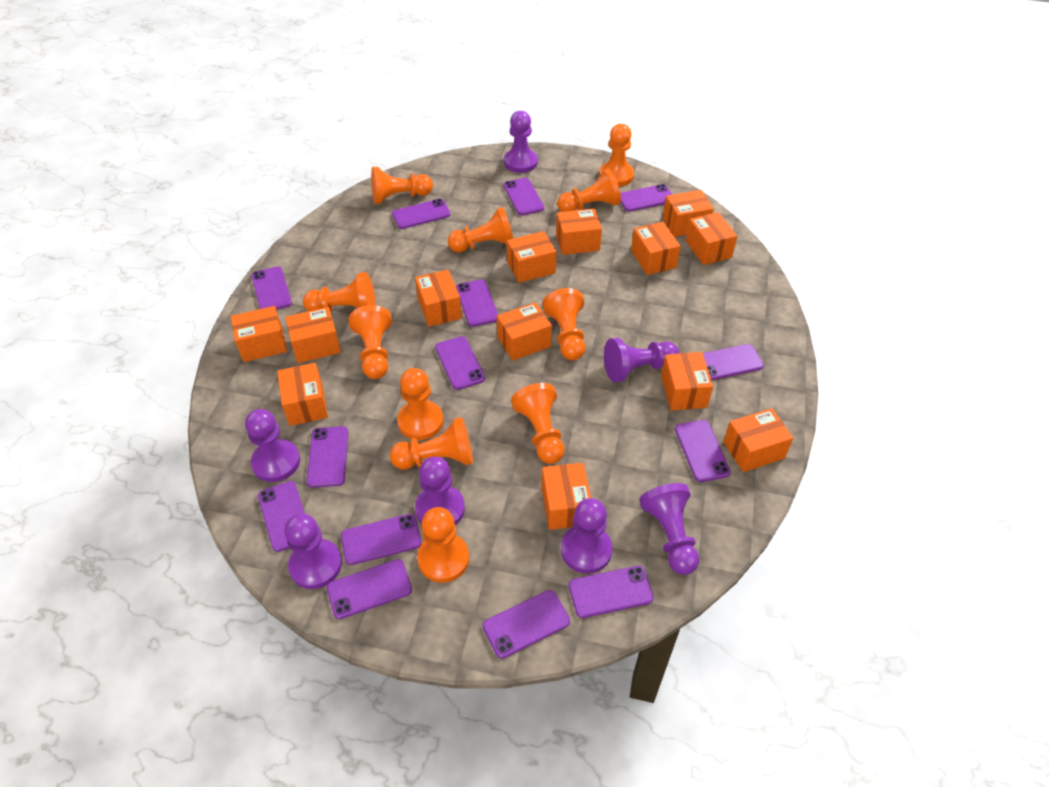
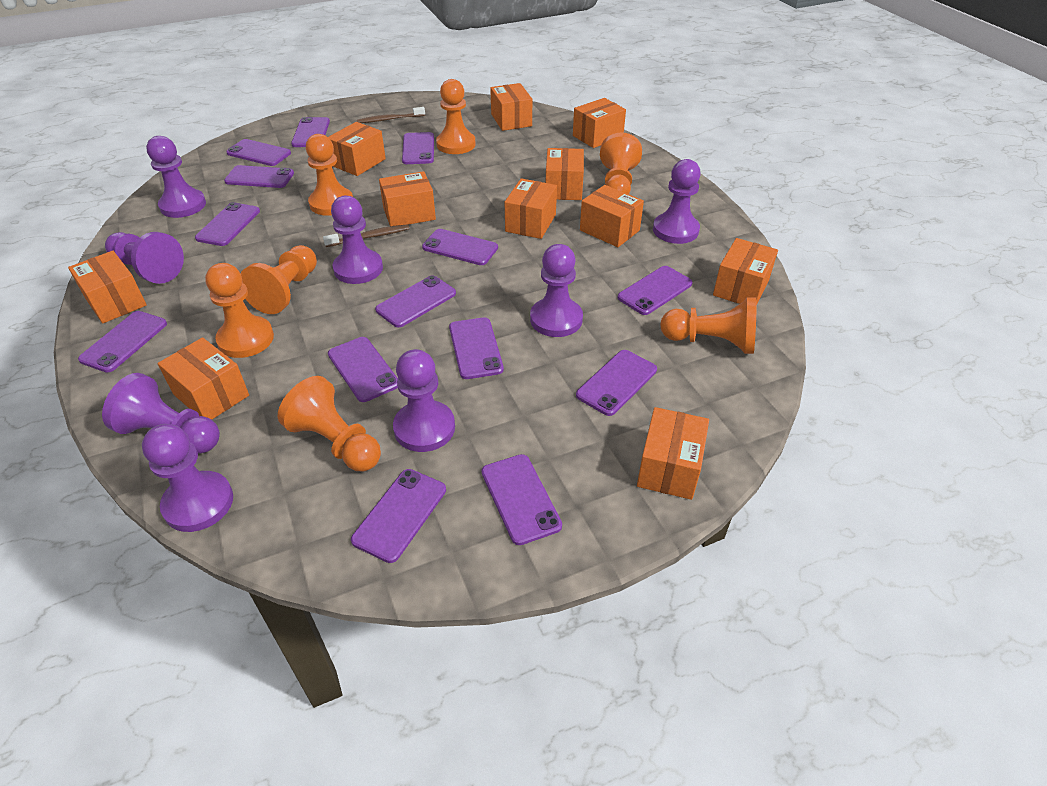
brown toothbrush: 0 -> 2
orange box: 13 -> 11
orange pawn: 11 -> 7
purple pawn: 7 -> 8

